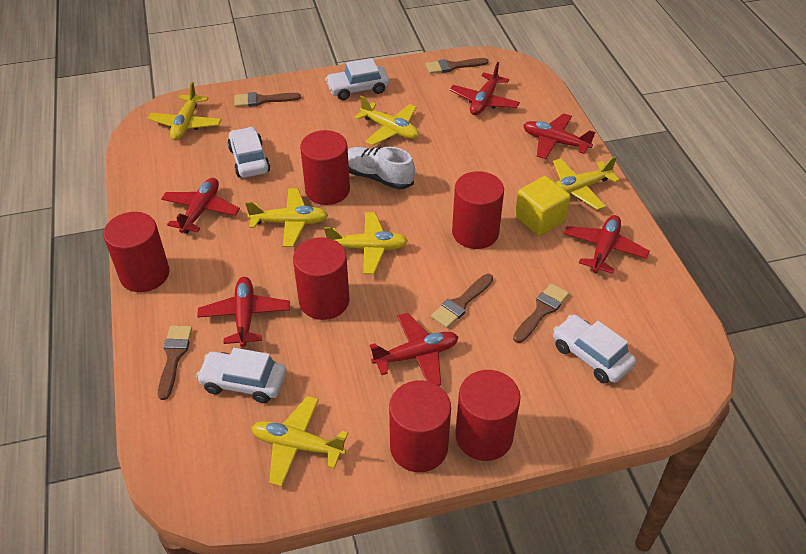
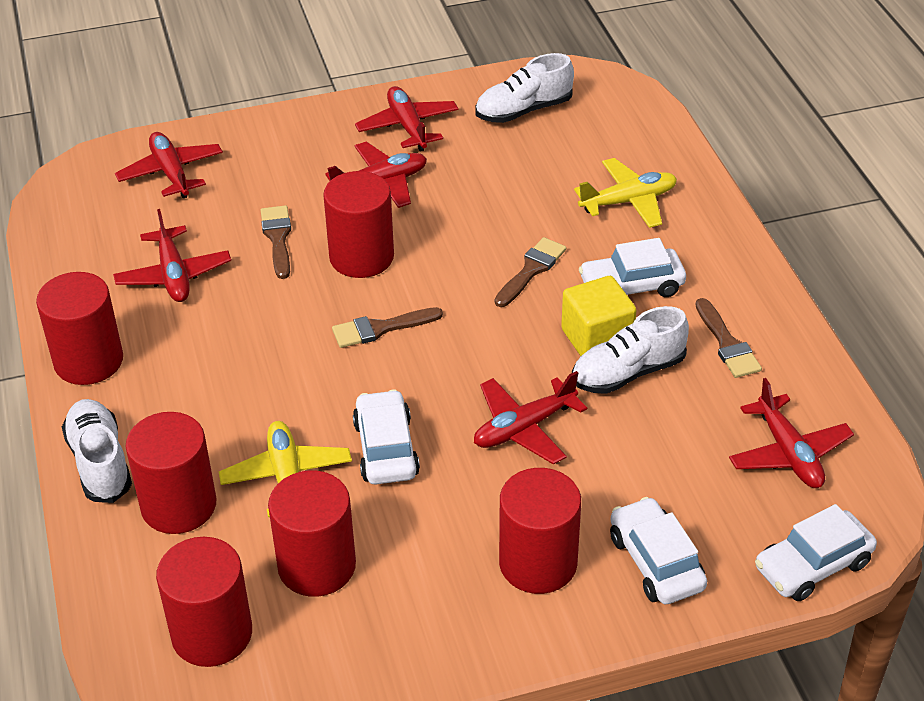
brown brush: 5 -> 4
white shoe: 1 -> 3
yellow plane: 6 -> 2

